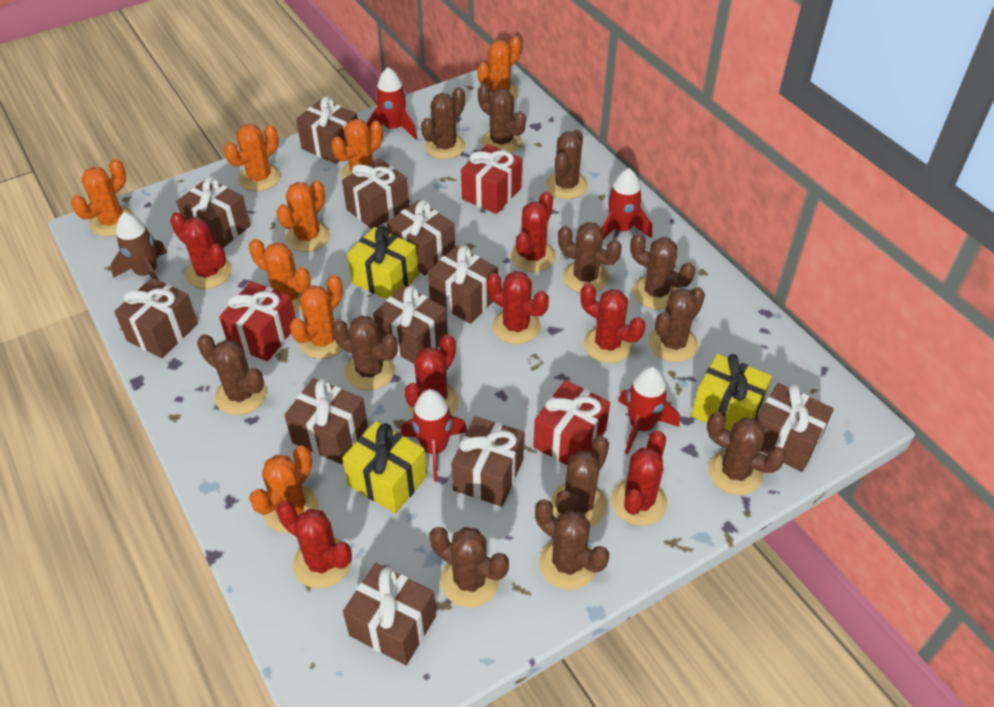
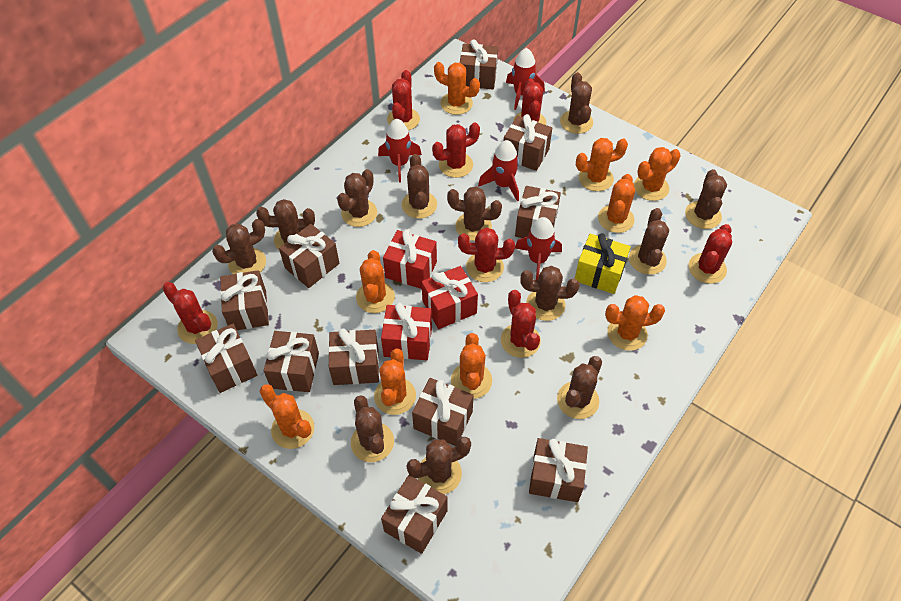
brown rocket: 1 -> 0
orange cactus: 8 -> 9
yellow gift: 3 -> 1

